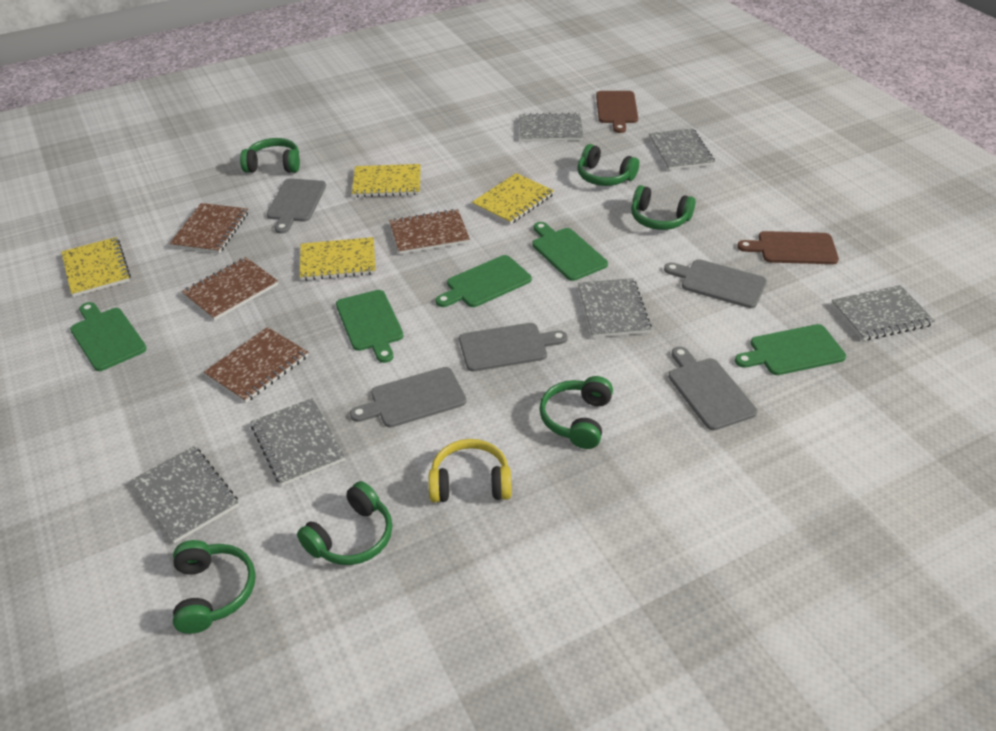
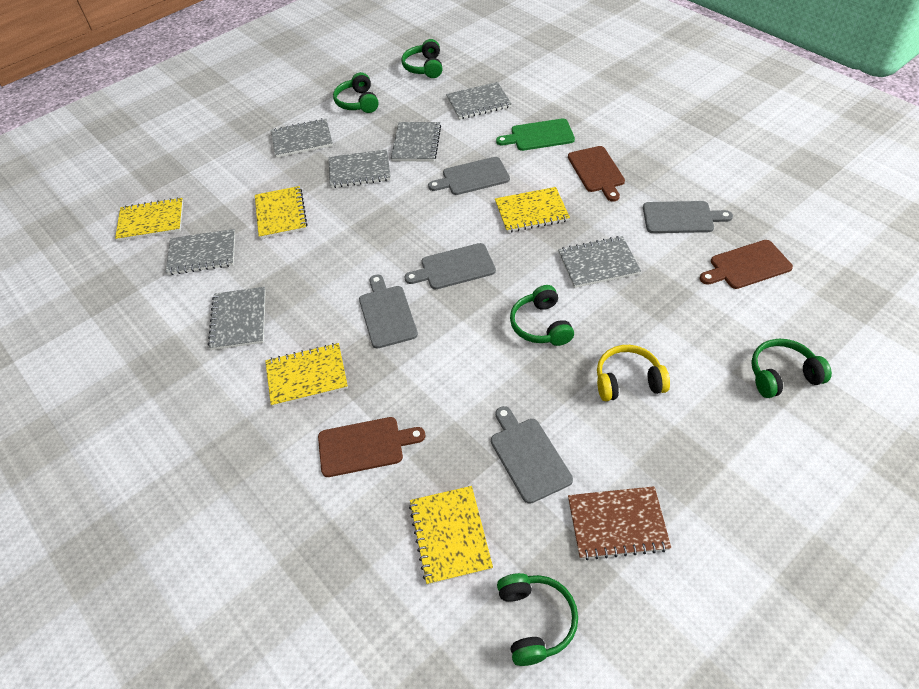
brown cutting board: 2 -> 3
brown notebook: 4 -> 1
green cutting board: 5 -> 1
green headphones: 6 -> 5
grey notebook: 6 -> 7
yellow notebook: 4 -> 5

